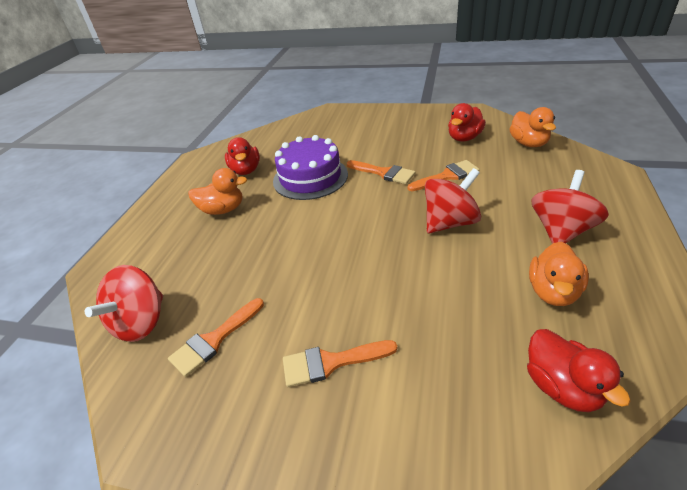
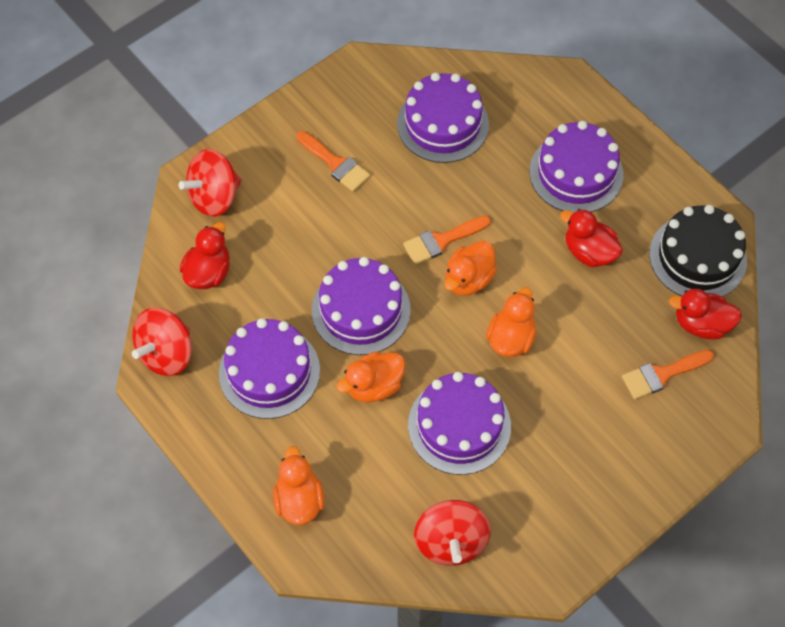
black cake: 0 -> 1
orange brush: 4 -> 3
orange duck: 3 -> 4
purple cake: 1 -> 5

